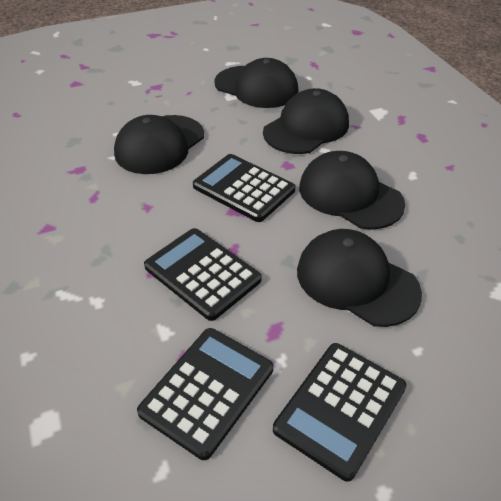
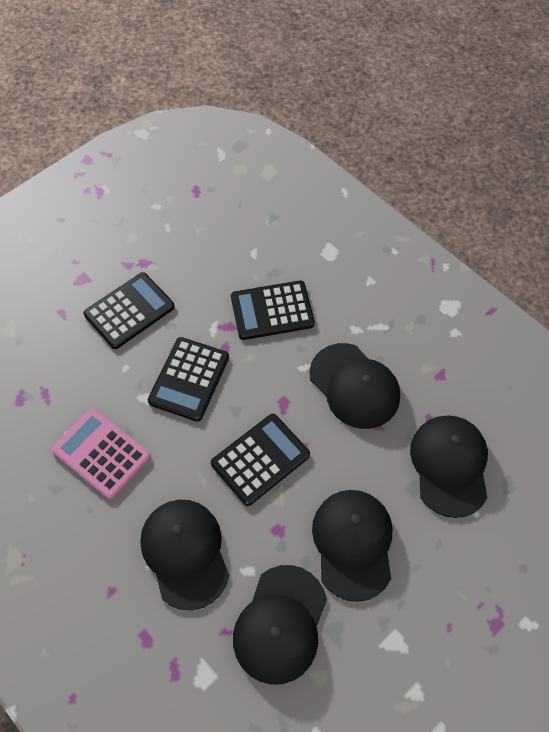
pink calculator: 0 -> 1

